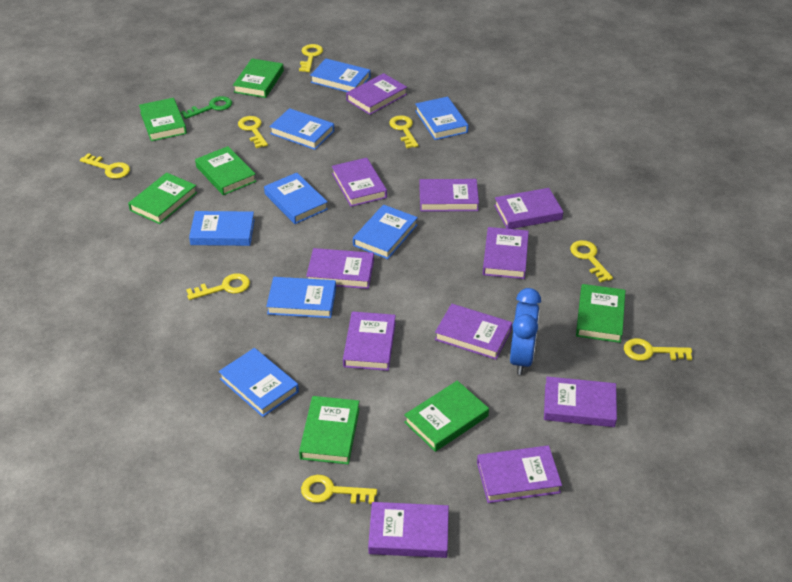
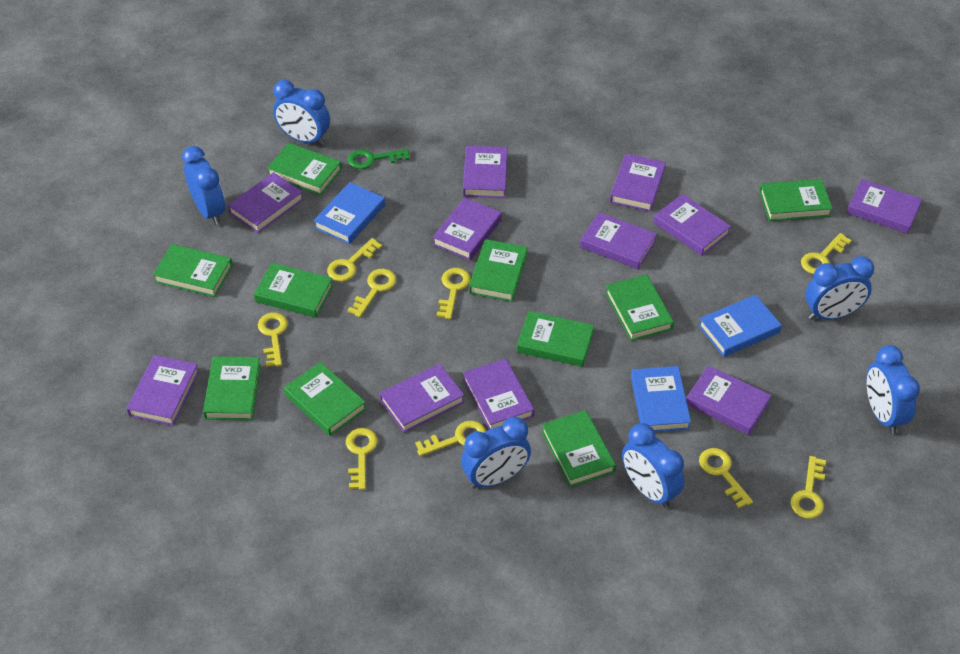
blue book: 8 -> 3
blue clock: 1 -> 6
green book: 7 -> 10
yellow key: 8 -> 9

